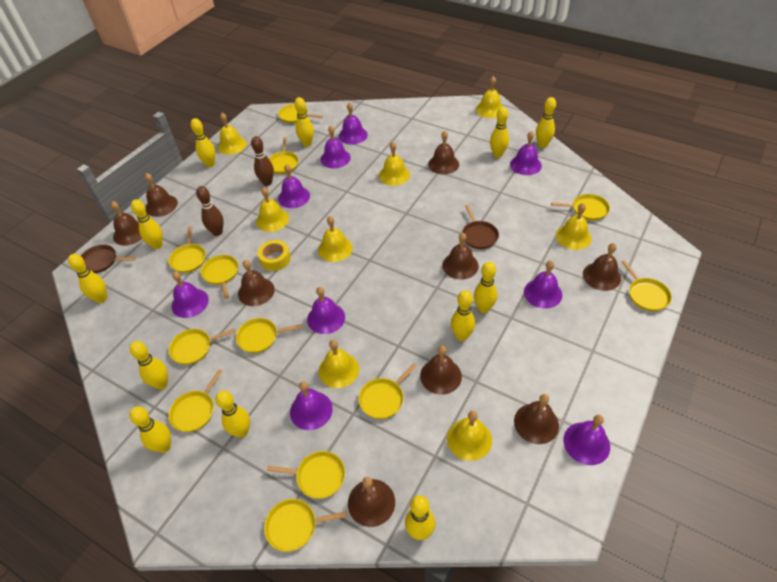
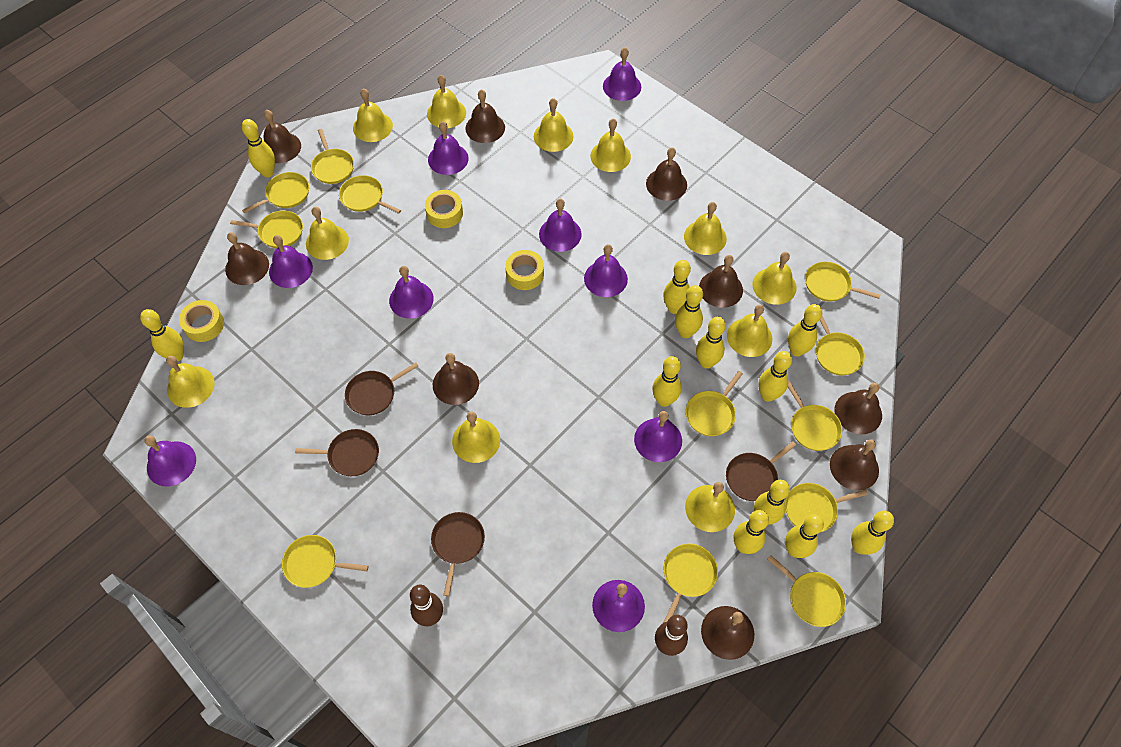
brown pan: 2 -> 4
yellow bell: 8 -> 11
yellow tape: 1 -> 3

